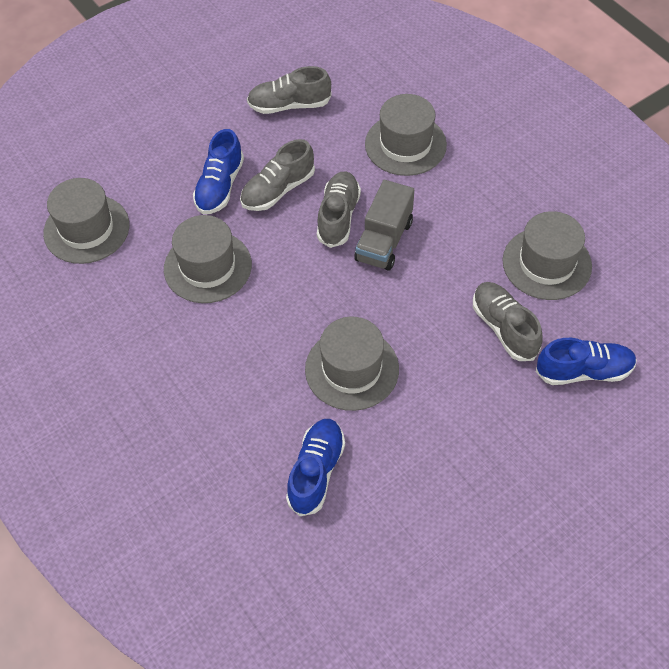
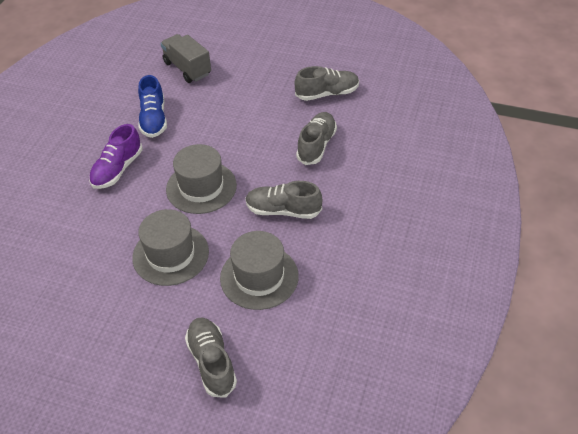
blue shoe: 3 -> 1
grey hat: 5 -> 3
purple shoe: 0 -> 1

